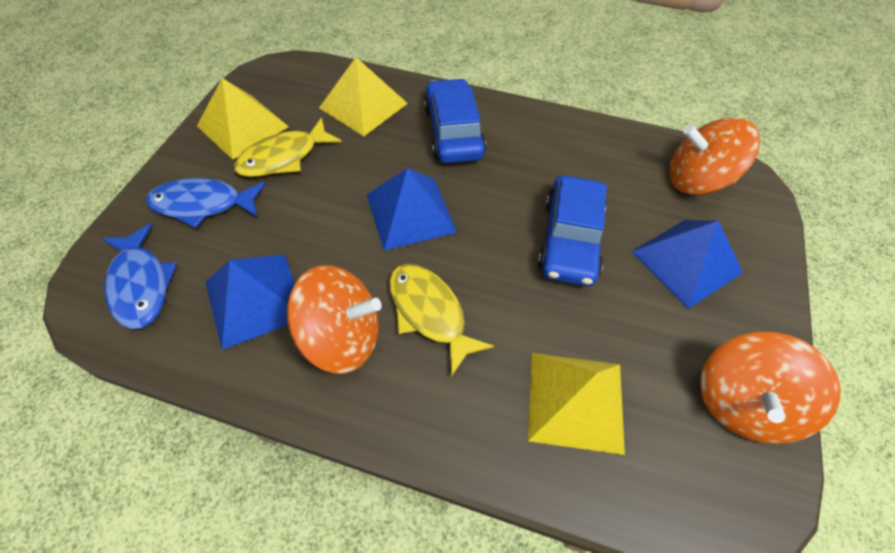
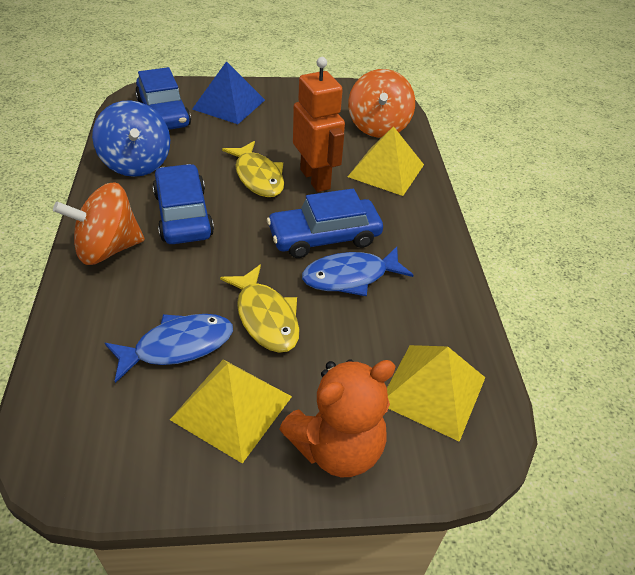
blue car: 2 -> 3
blue pyramid: 3 -> 1
blue spinning top: 0 -> 1
orange robot: 0 -> 1
orange spinning top: 3 -> 2
orange teddy bear: 0 -> 1

